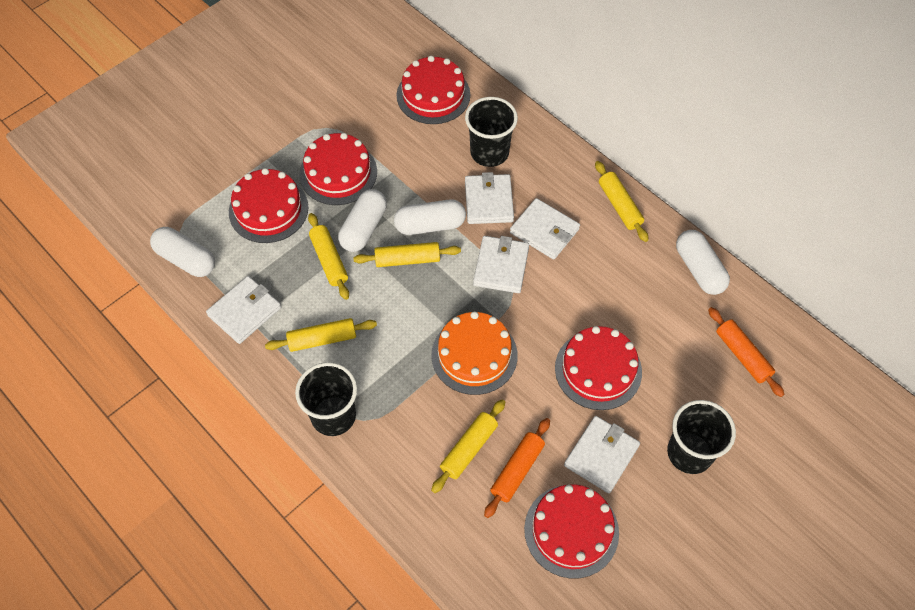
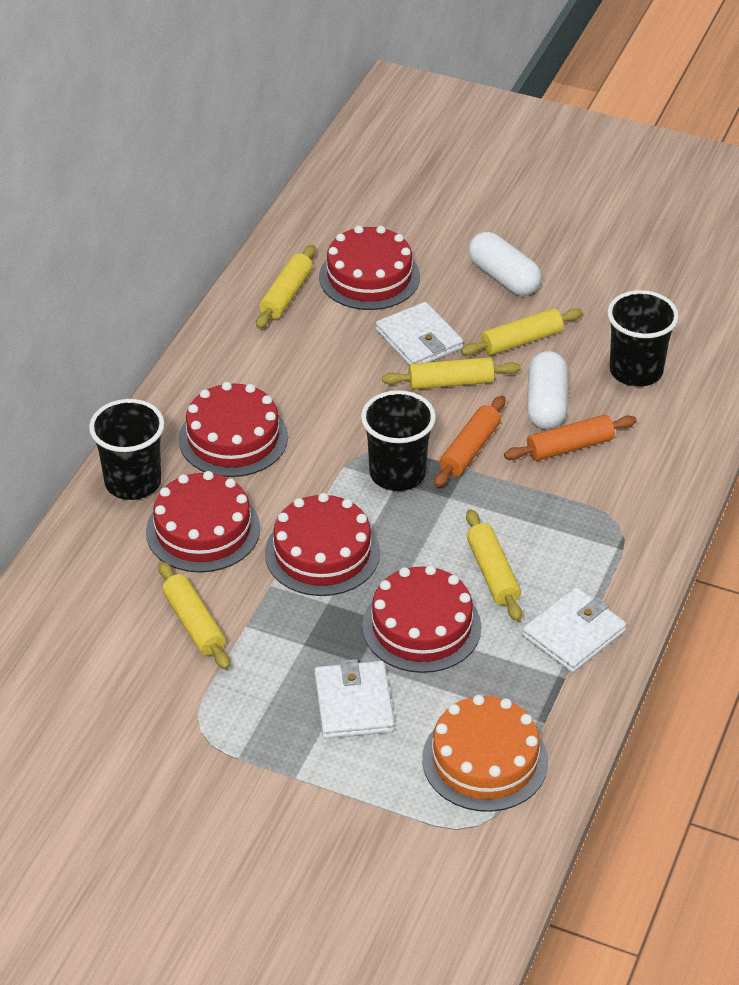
white capsule: 4 -> 2
white wallet: 5 -> 3

